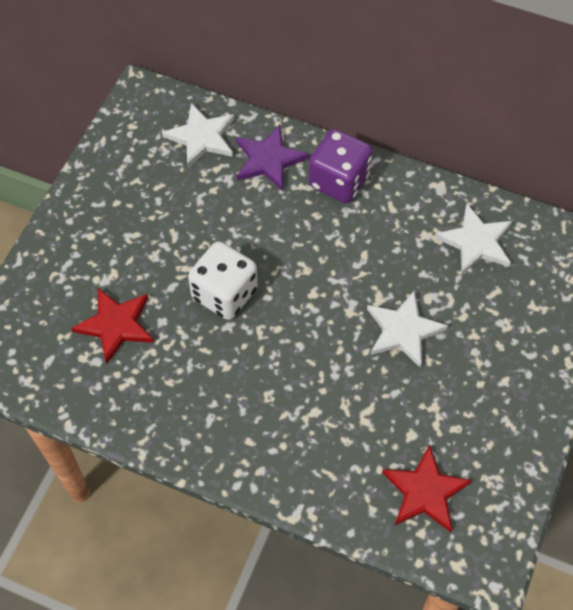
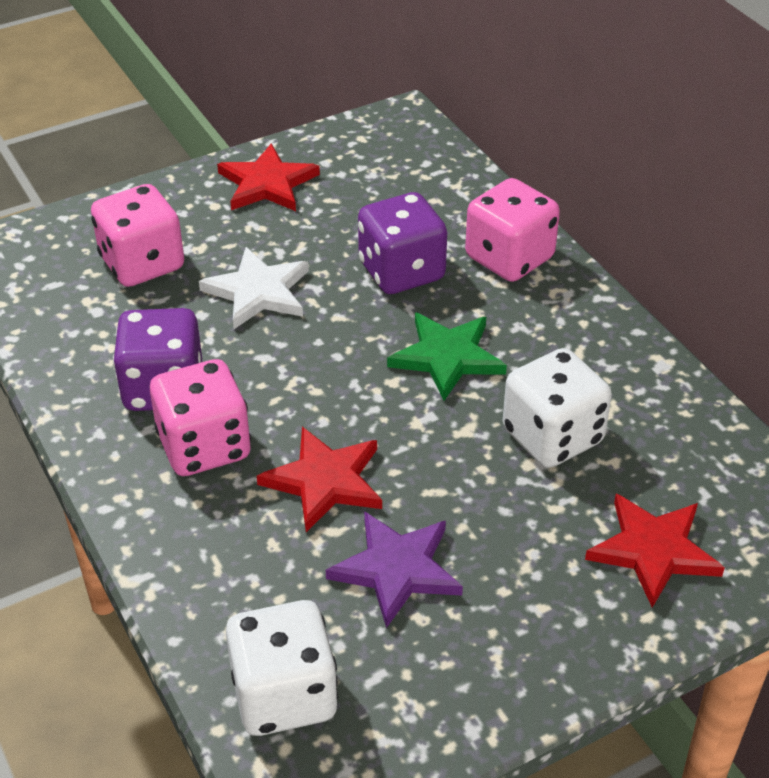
green star: 0 -> 1
pink dice: 0 -> 3
purple dice: 1 -> 2
red star: 2 -> 3
white dice: 1 -> 2
white star: 3 -> 1

